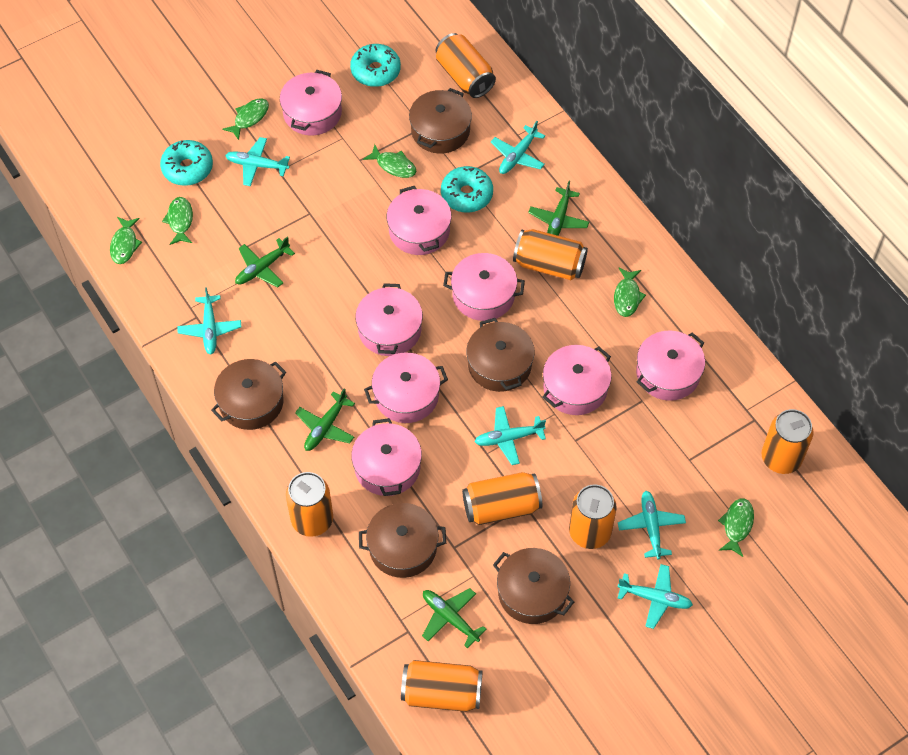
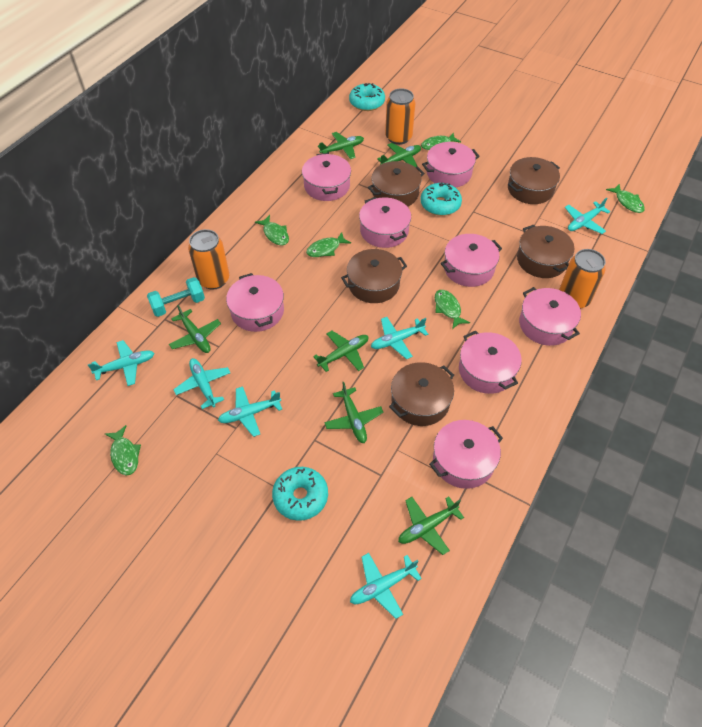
green plane: 4 -> 6
orange can: 7 -> 3
turquoise dumbbell: 0 -> 1

